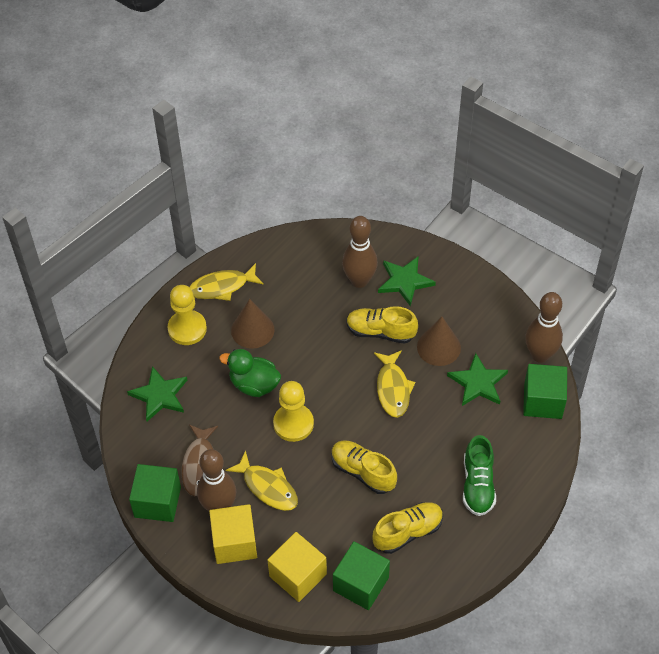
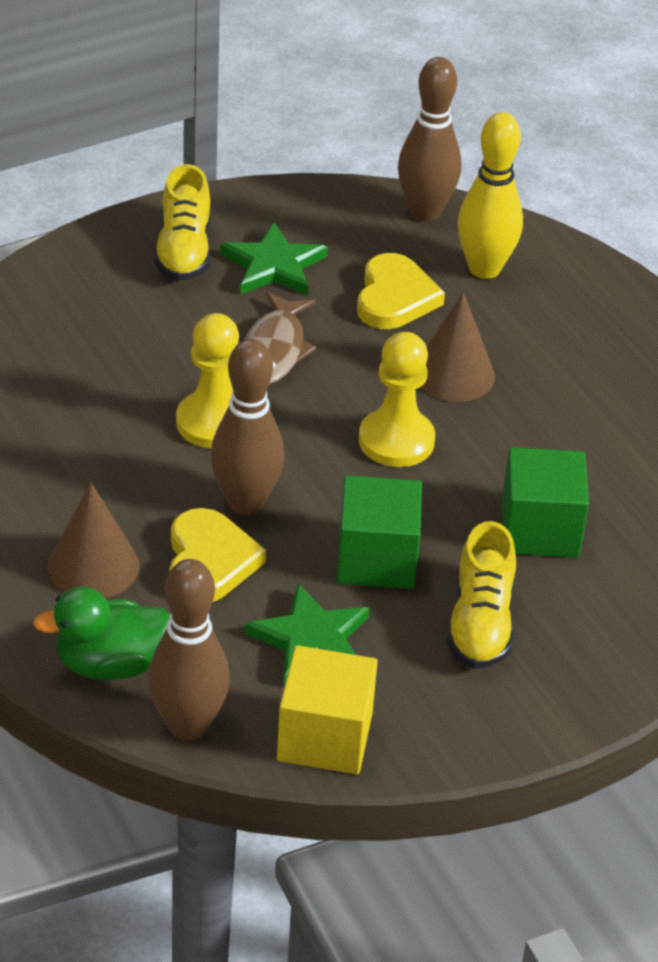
green cube: 3 -> 2
green shoe: 1 -> 0
green star: 3 -> 2
yellow bowling pin: 0 -> 1
yellow cube: 2 -> 1
yellow fish: 3 -> 0
yellow heart: 0 -> 2
yellow shoe: 3 -> 2

